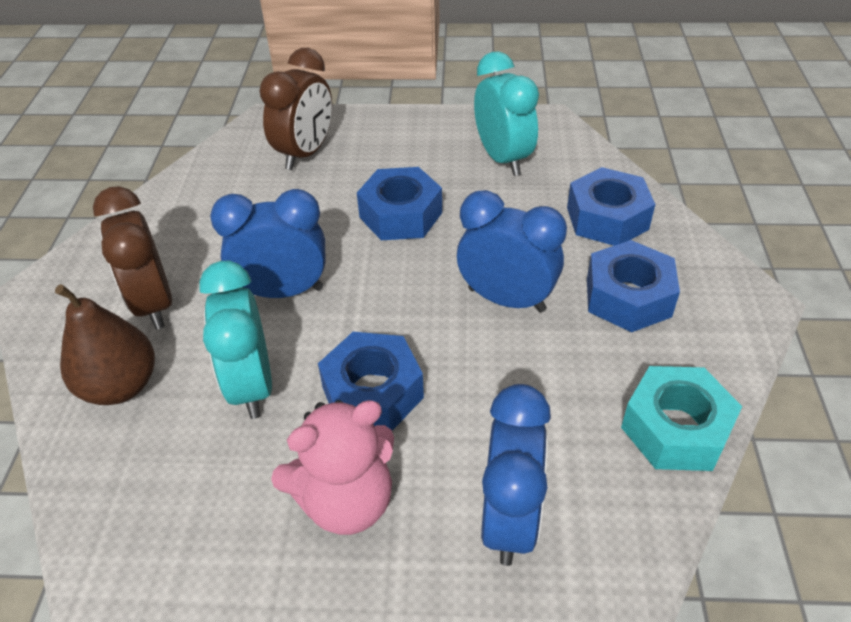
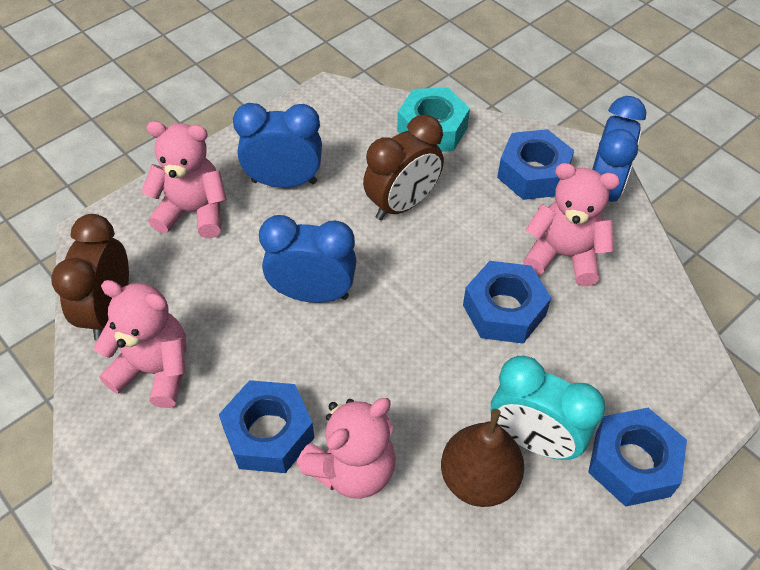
pink teddy bear: 1 -> 4
turquoise clock: 2 -> 1

